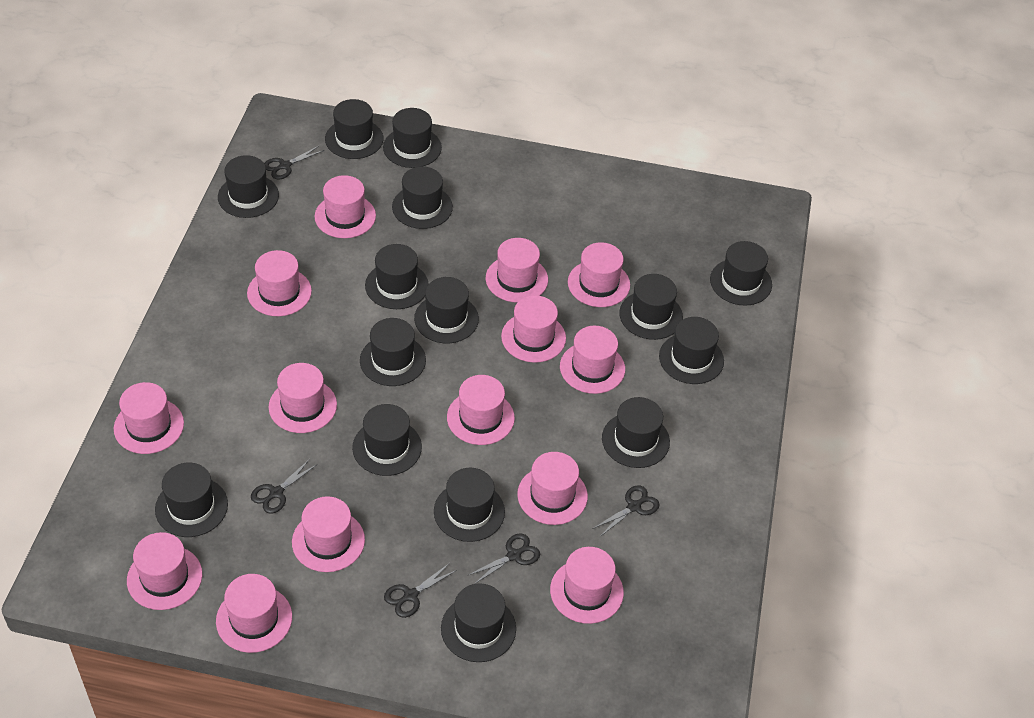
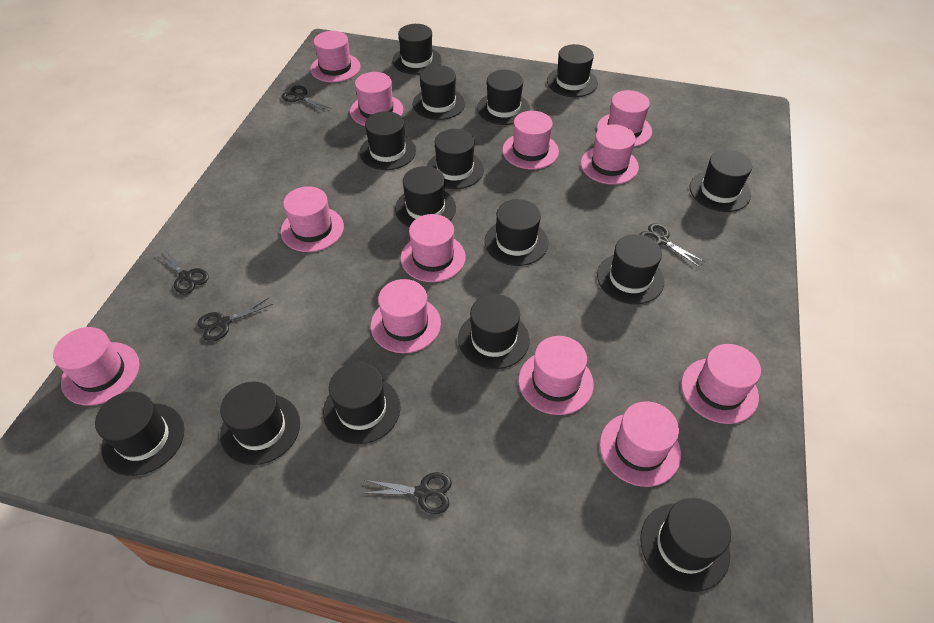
pink hat: 14 -> 12

